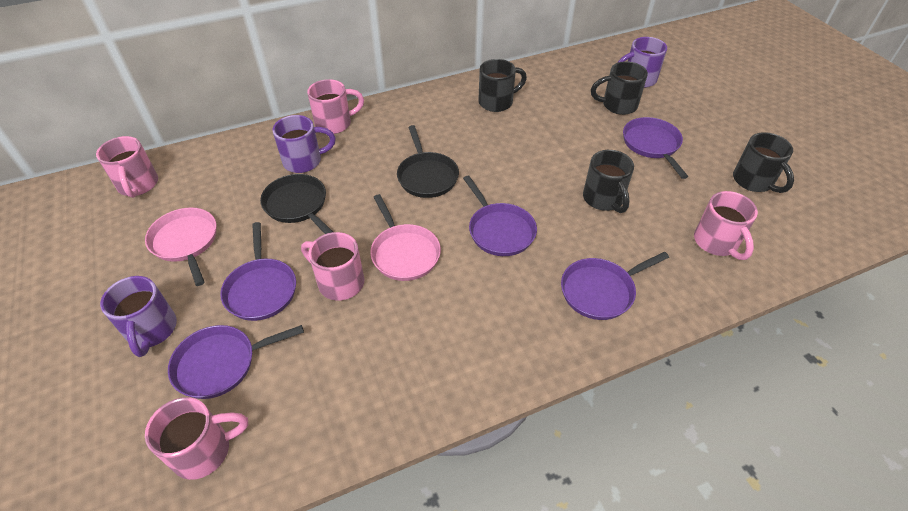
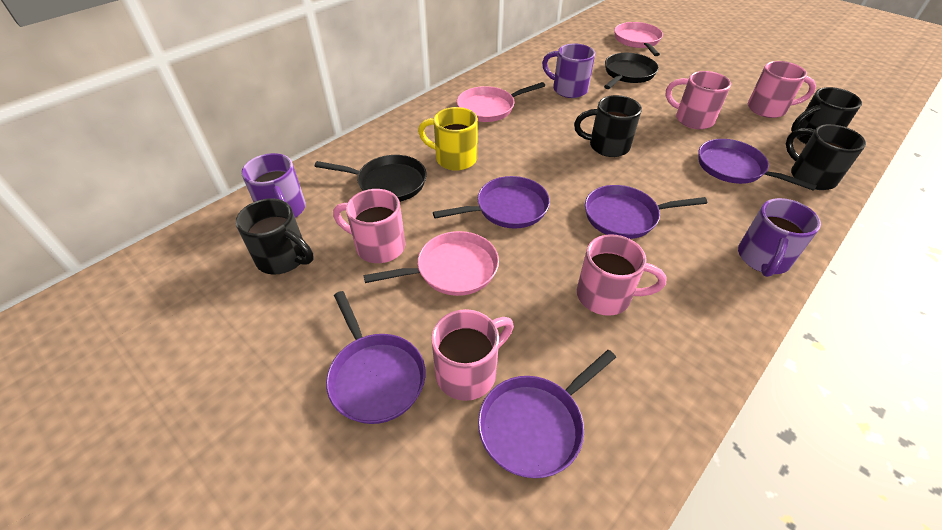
pink pan: 2 -> 3
yellow mug: 0 -> 1

